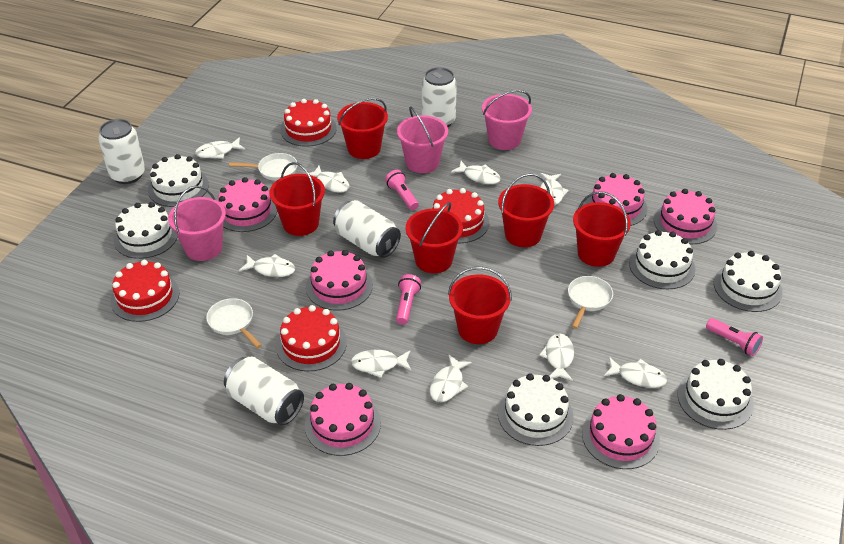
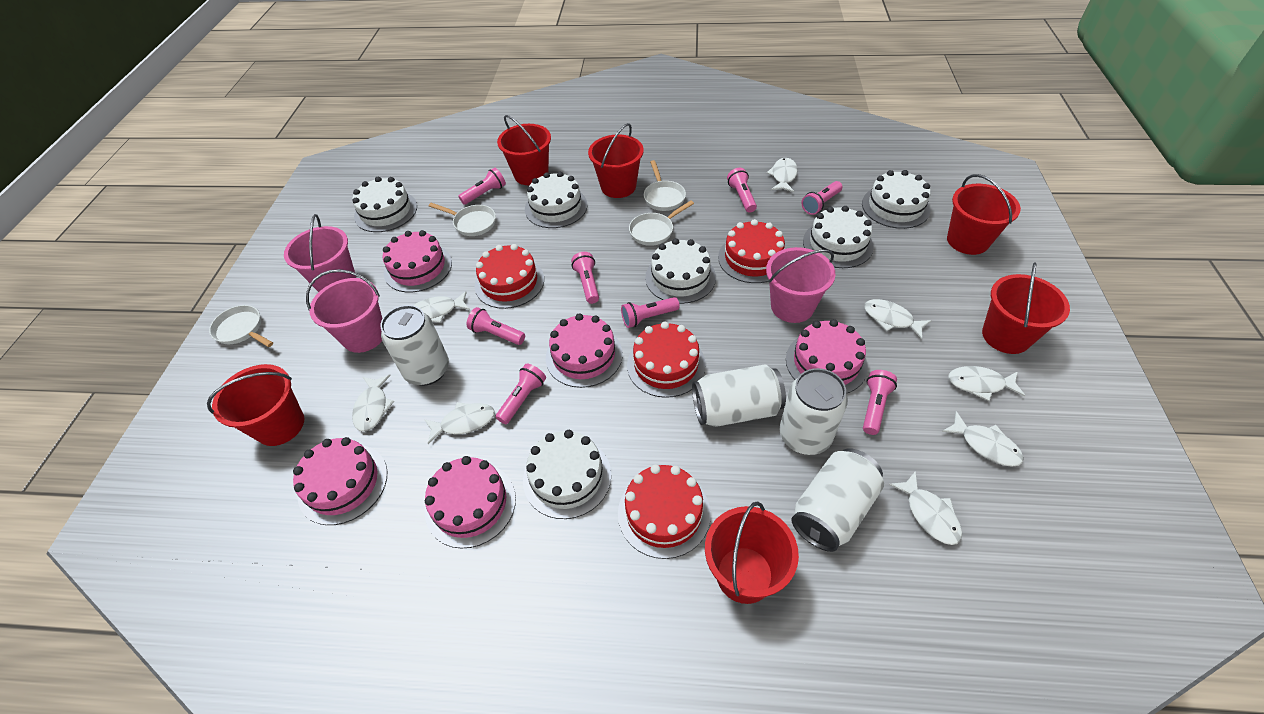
pink cake: 6 -> 5
pink flashlight: 3 -> 8
white fish: 9 -> 8
white pan: 3 -> 4

